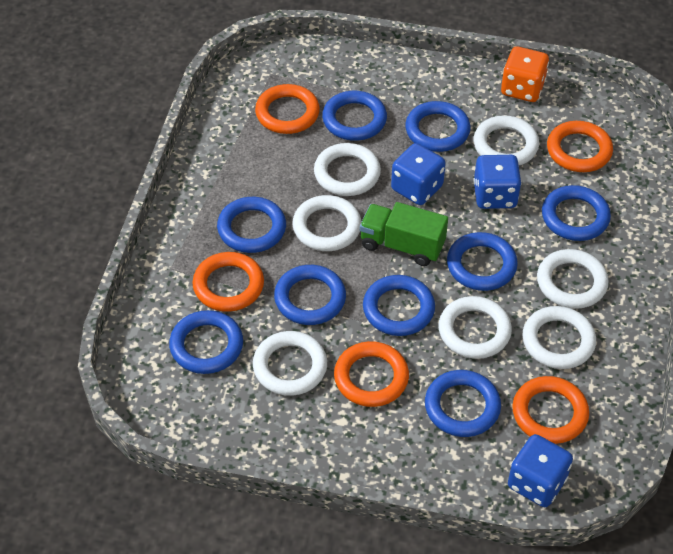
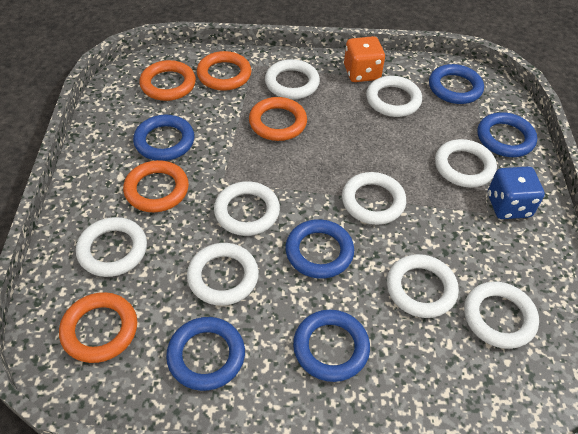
blue dice: 3 -> 1
blue ring: 9 -> 6
green truck: 1 -> 0
white ring: 7 -> 9

